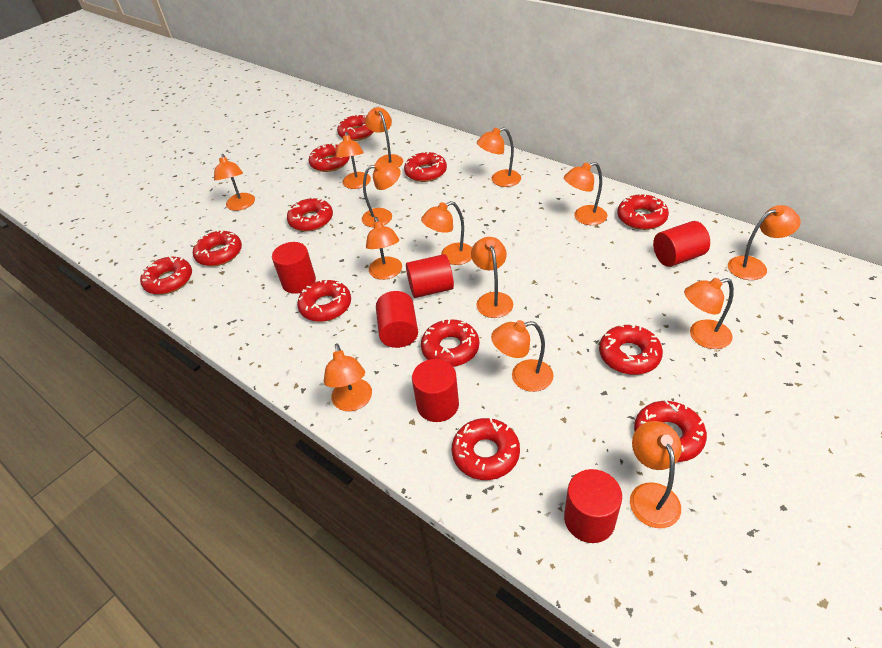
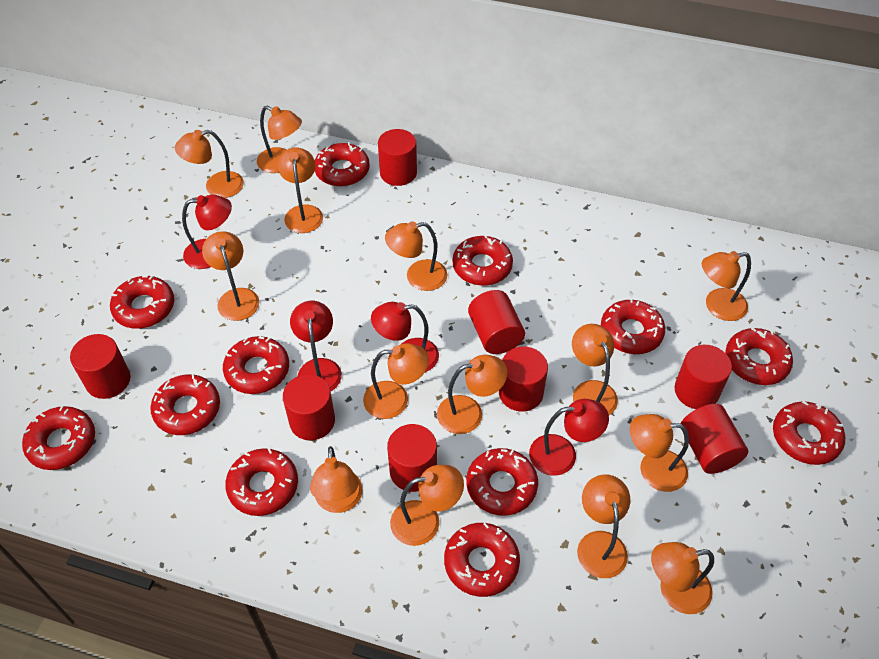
red cylinder: 6 -> 8
red lamp: 0 -> 4

